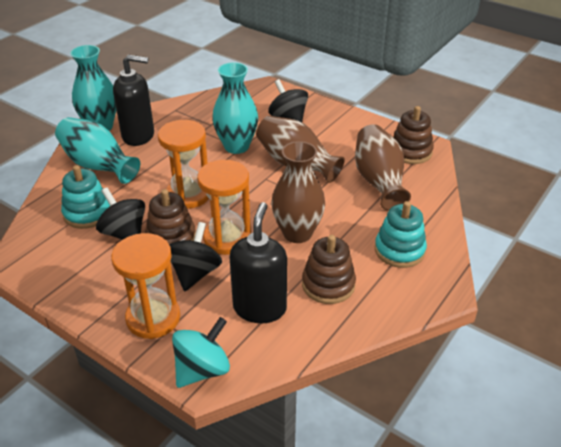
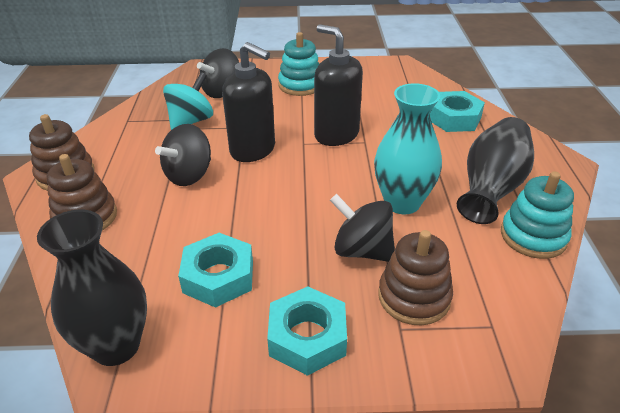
black vase: 0 -> 2
brown vase: 3 -> 0
orange hourglass: 3 -> 0
turquoise nut: 0 -> 3
turquoise vase: 3 -> 1

